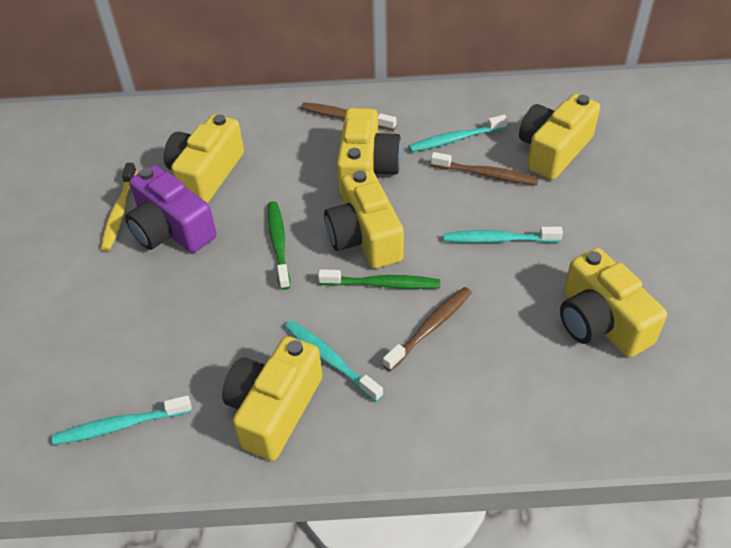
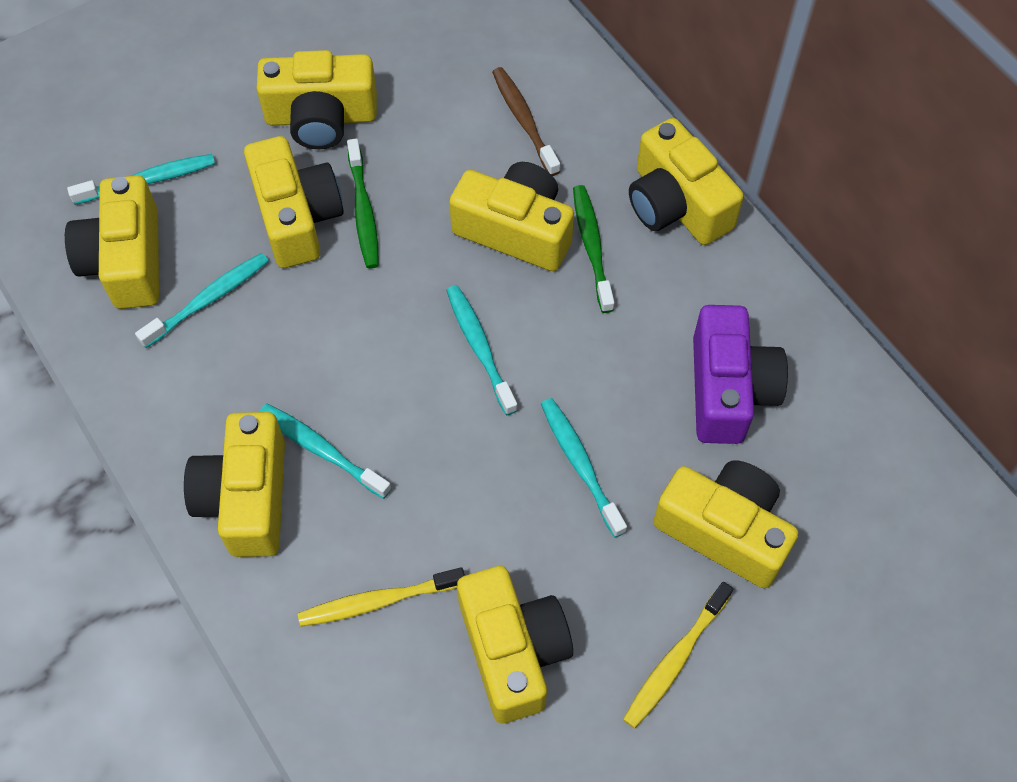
brown toothbrush: 3 -> 1
turquoise toothbrush: 4 -> 5
yellow camera: 6 -> 8
yellow toothbrush: 1 -> 2

